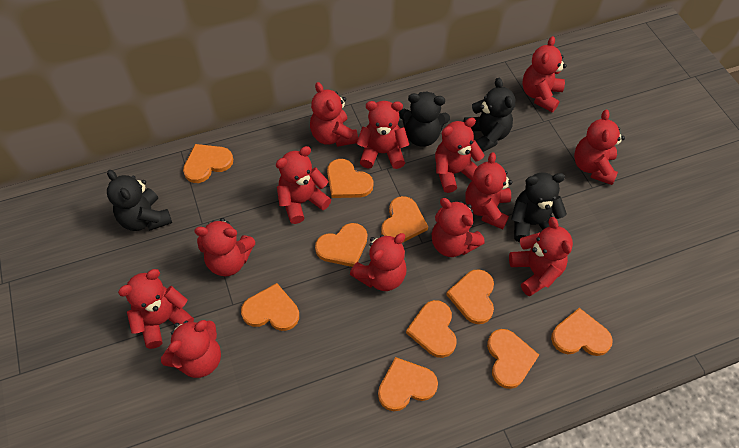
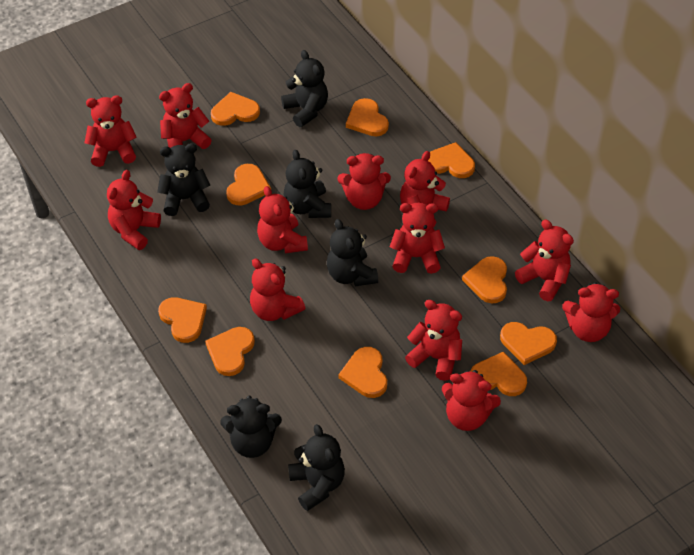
black teddy bear: 4 -> 6
red teddy bear: 13 -> 12

